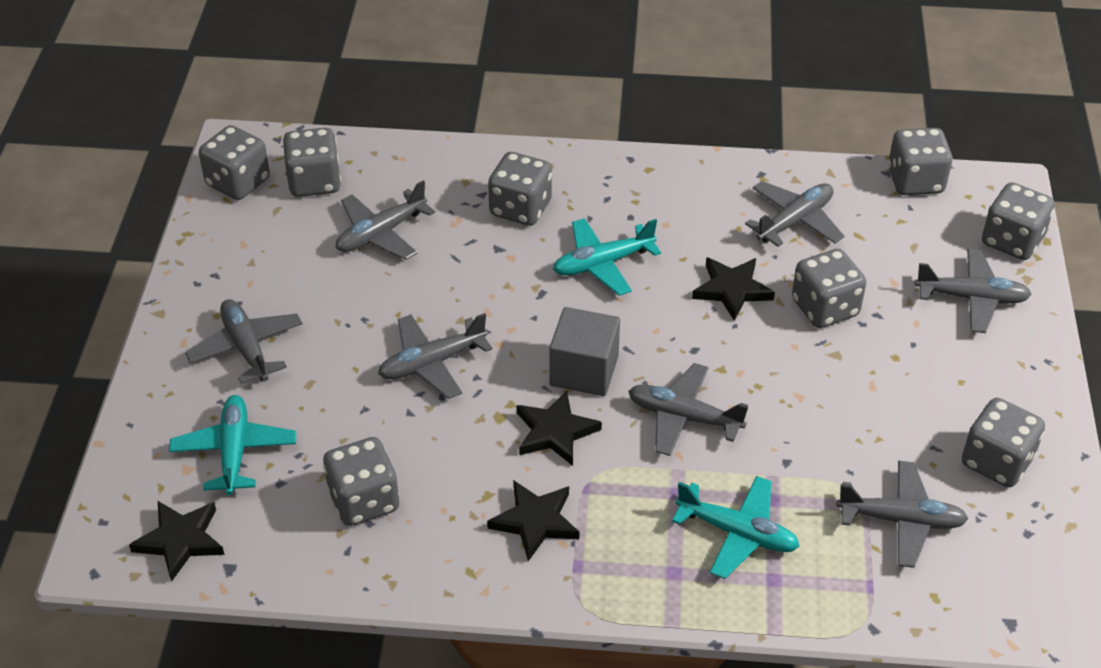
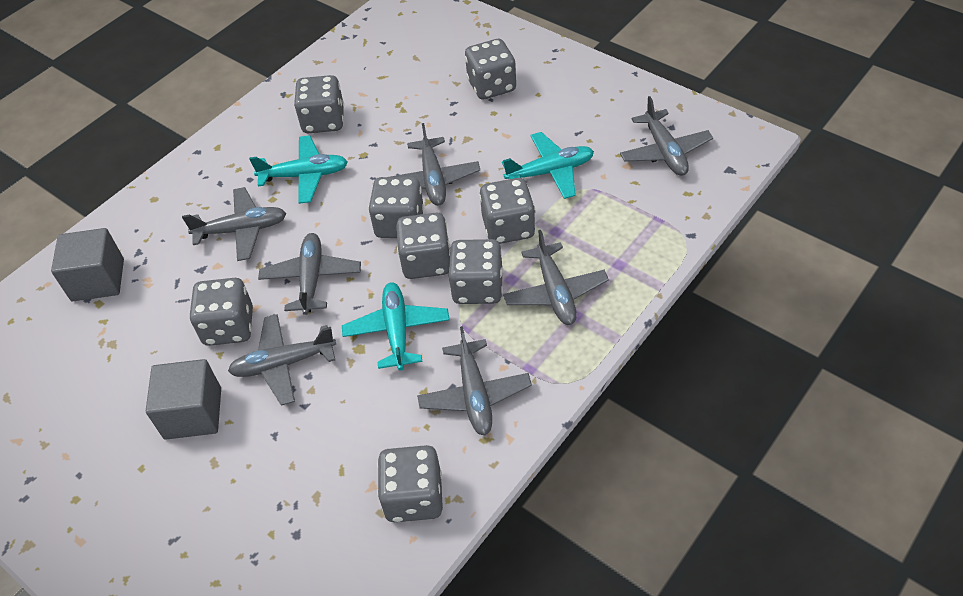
black star: 4 -> 0
grey cube: 1 -> 2

